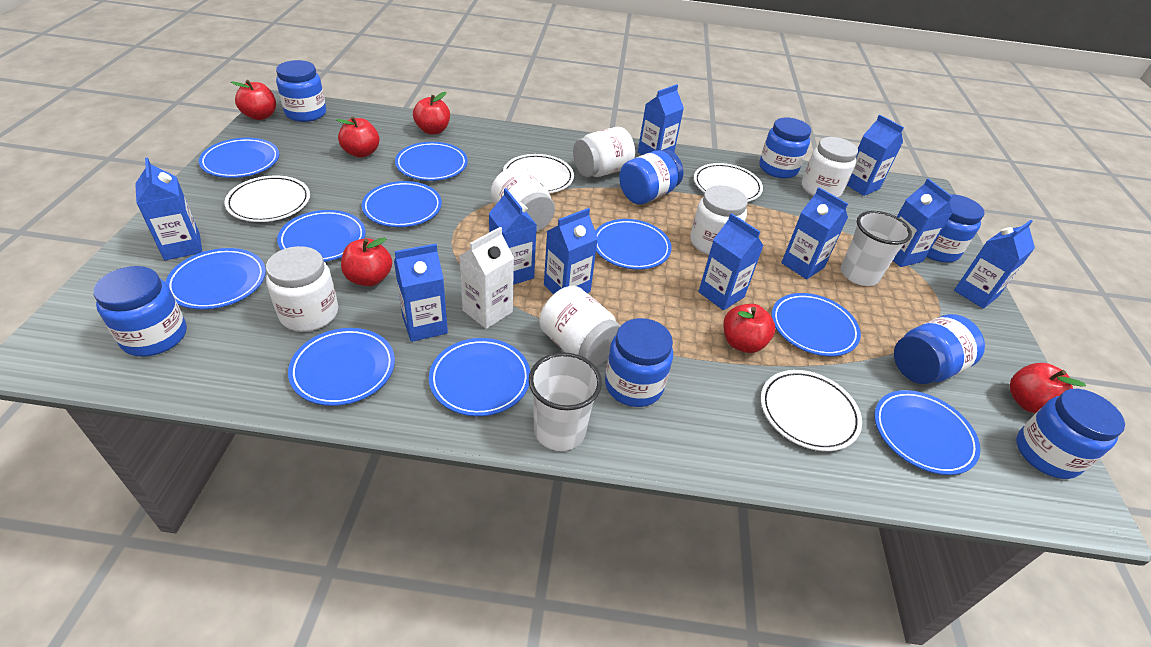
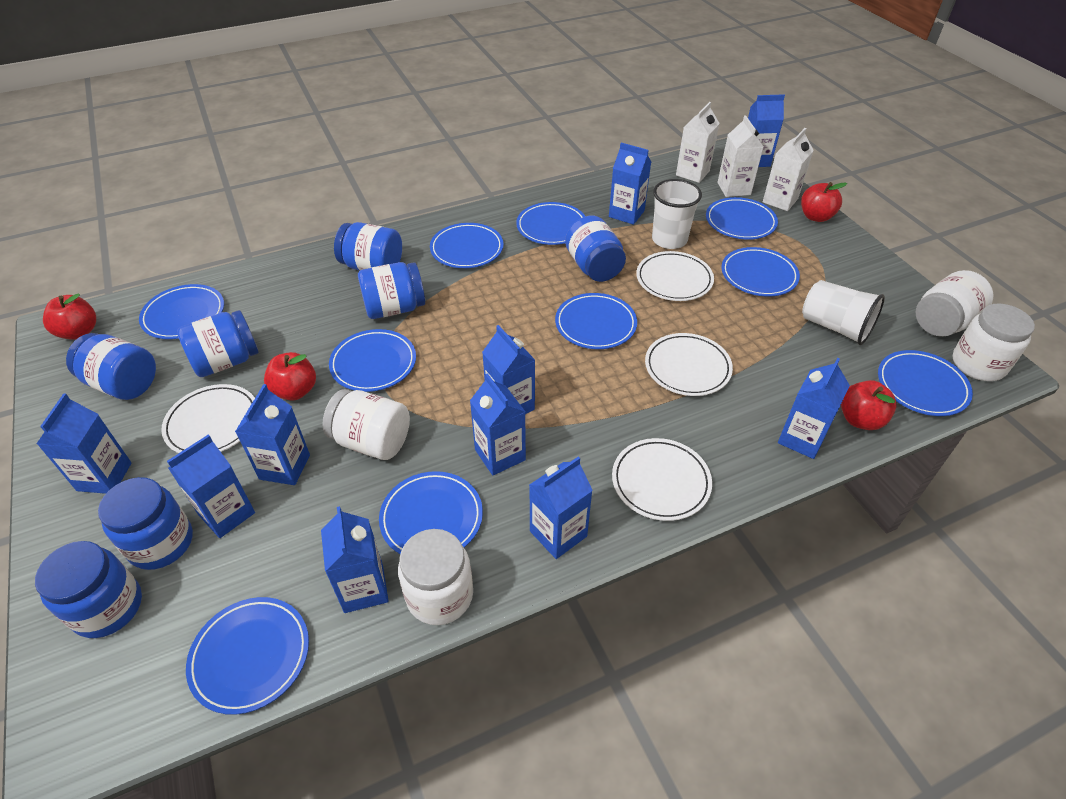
blue jar: 8 -> 7
red apple: 6 -> 4
white carton: 1 -> 3
white jar: 6 -> 4

